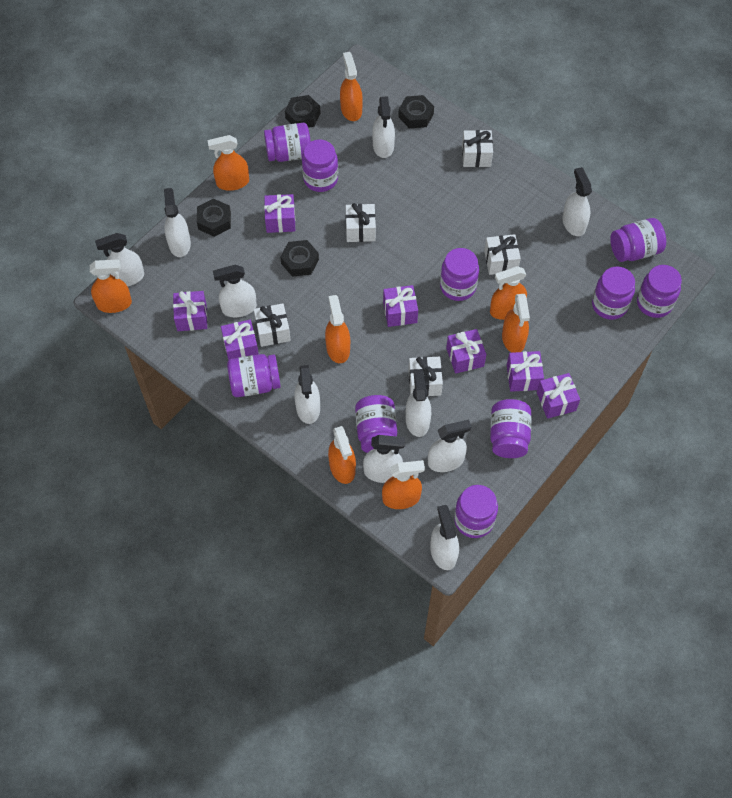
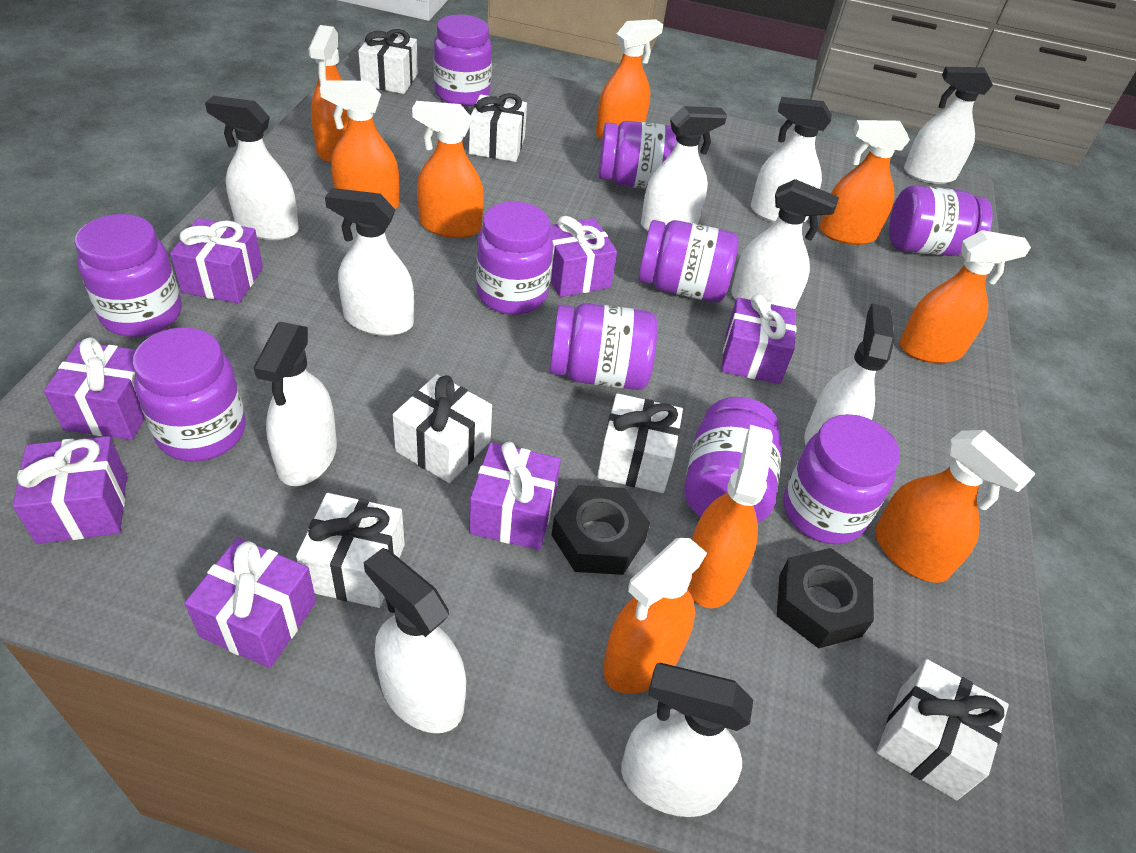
black nut: 4 -> 2
orange spray bottle: 8 -> 9
white gift: 5 -> 6

